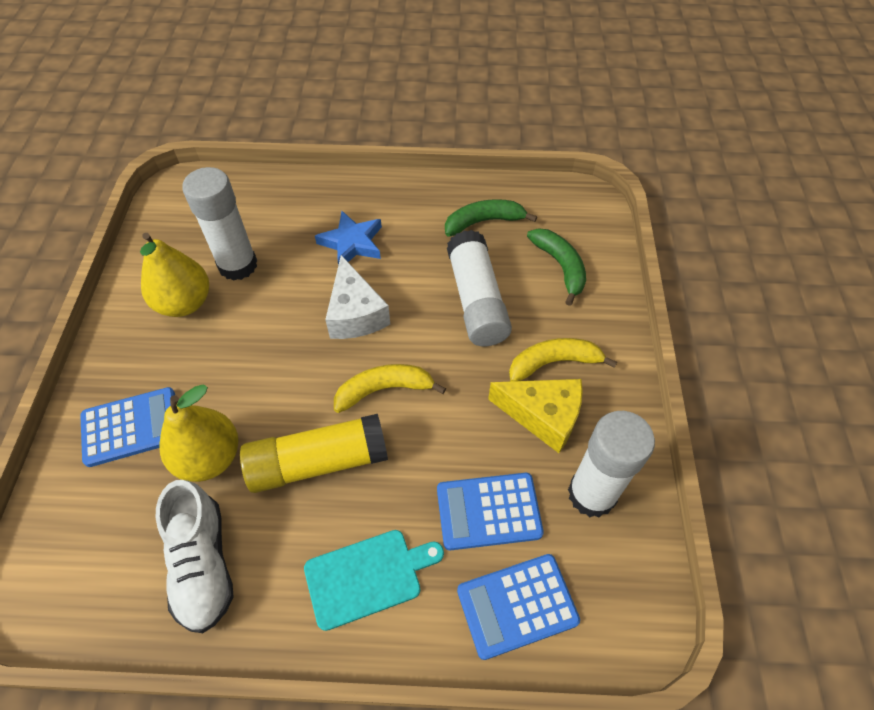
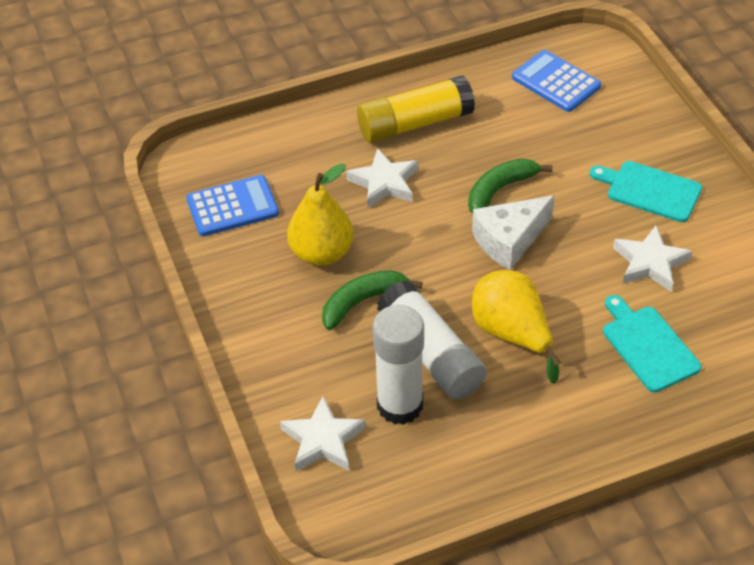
blue calculator: 3 -> 2
blue star: 1 -> 0
turquoise cutting board: 1 -> 2
white glue stick: 3 -> 2
white shoe: 1 -> 0
white star: 0 -> 3
yellow banana: 2 -> 0
yellow cheese: 1 -> 0

